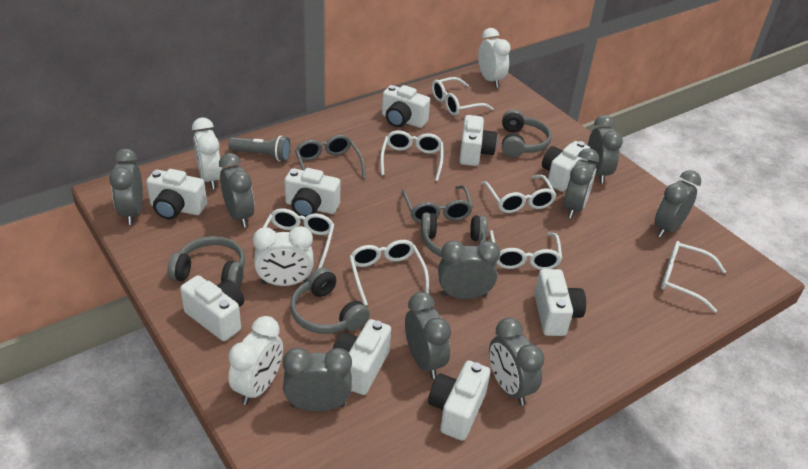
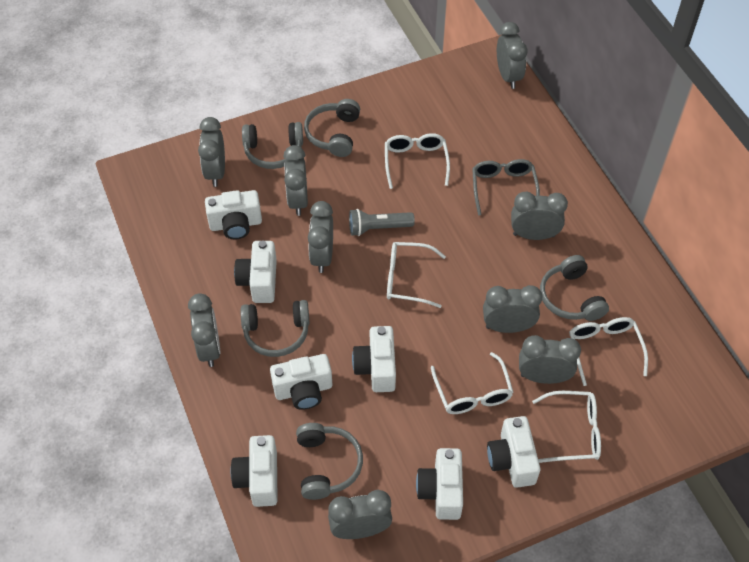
grey glasses: 2 -> 1
grey headphones: 4 -> 5
white camera: 9 -> 7
white clock: 4 -> 0
white glasses: 7 -> 5

